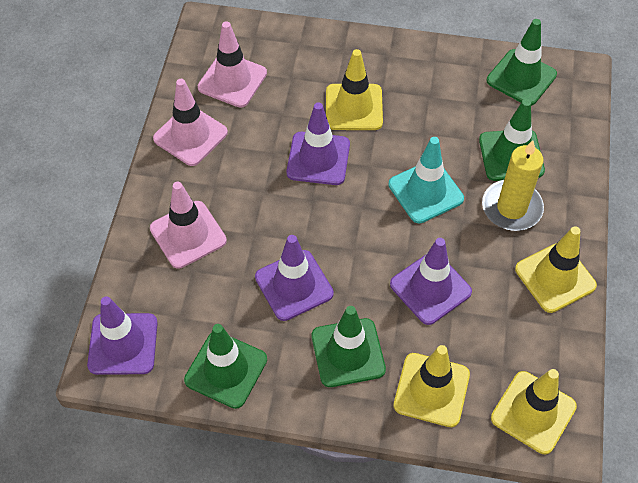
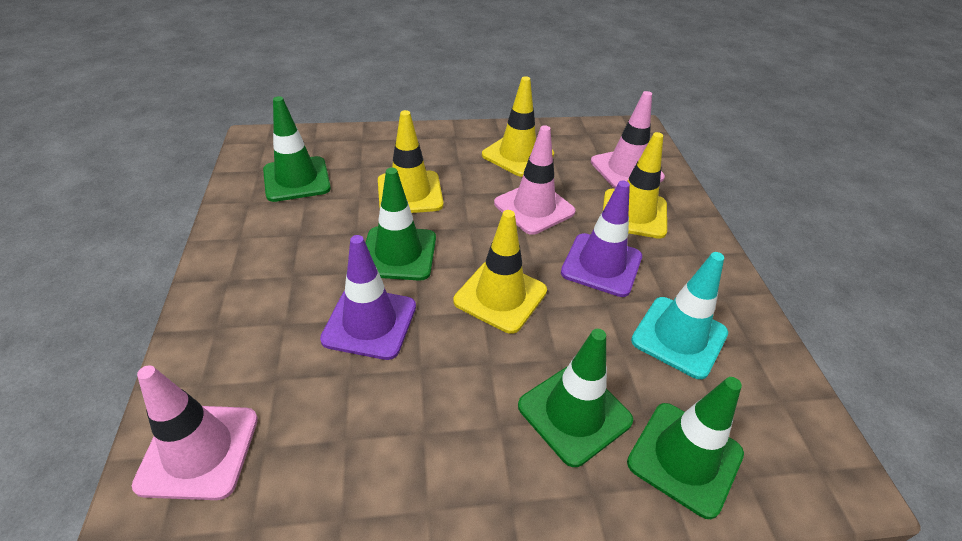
purple traffic cone: 4 -> 2
yellow candle: 1 -> 0

